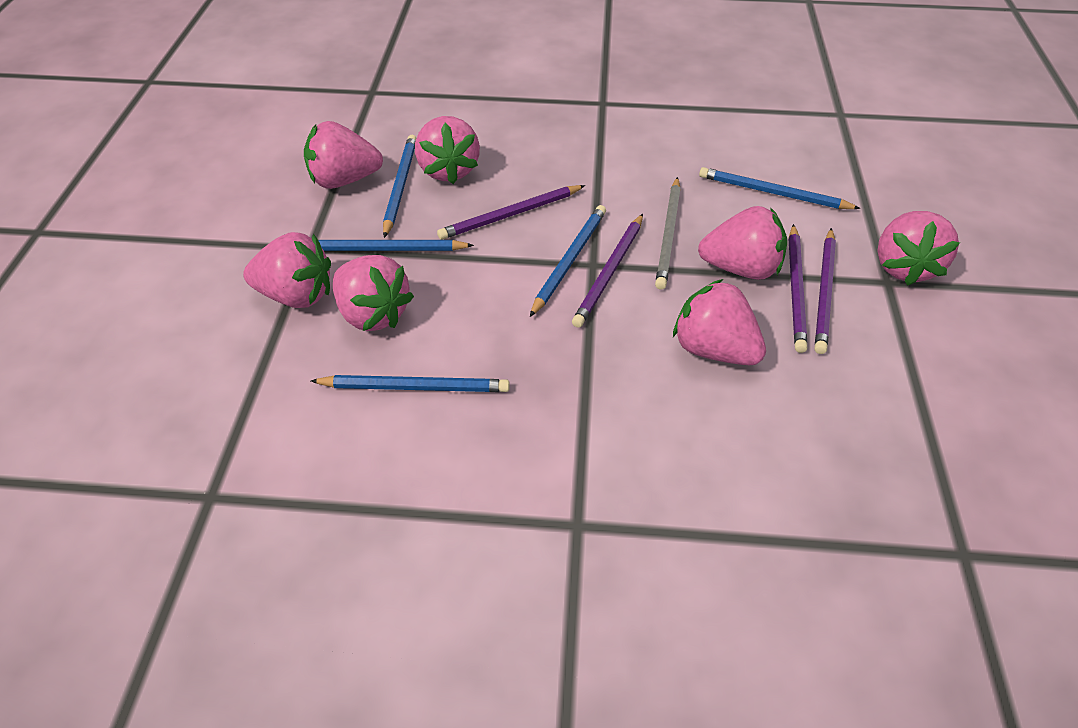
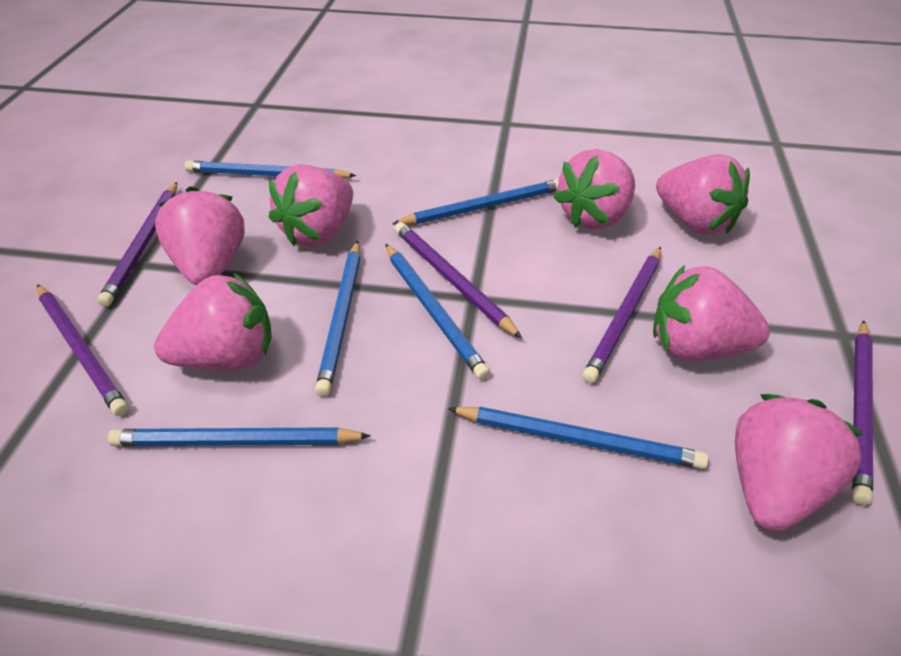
blue pencil: 5 -> 6
grey pencil: 1 -> 0
purple pencil: 4 -> 5

